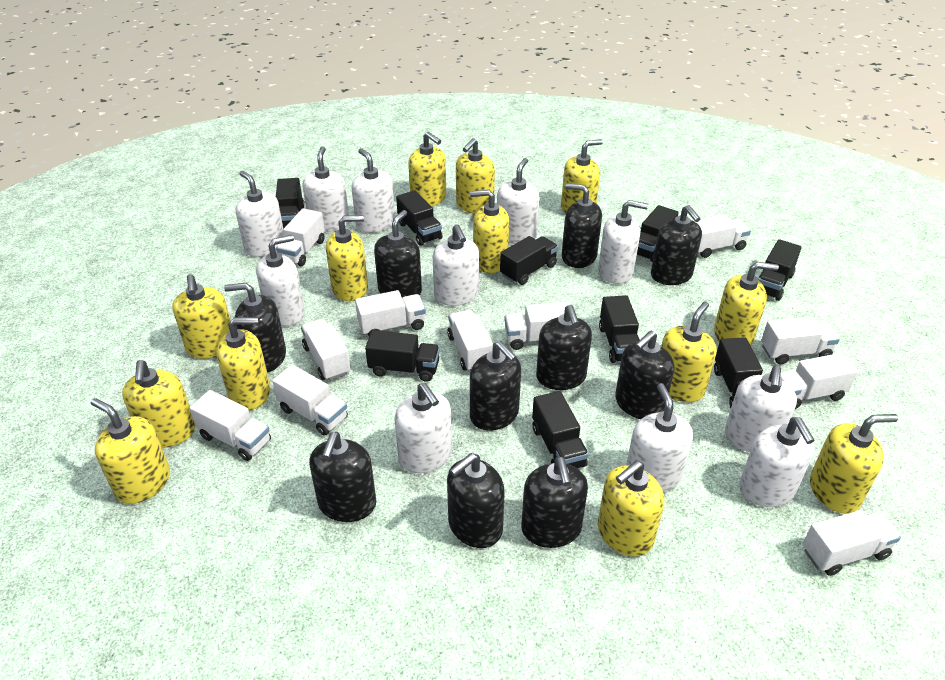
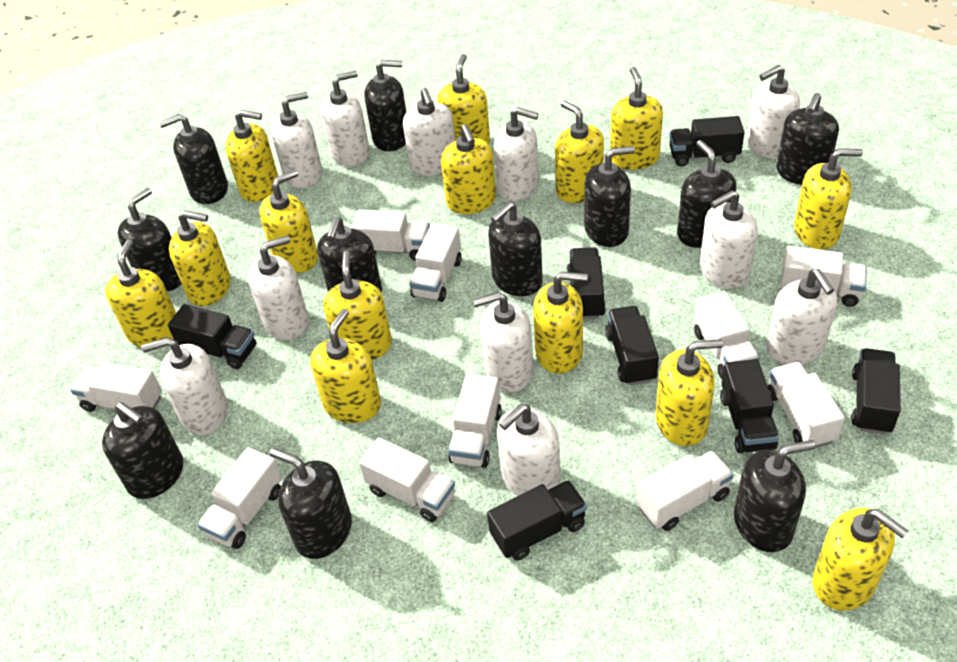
black soap dispenser: 10 -> 11
black truck: 9 -> 7
white truck: 11 -> 10
yellow soap dispenser: 13 -> 14

